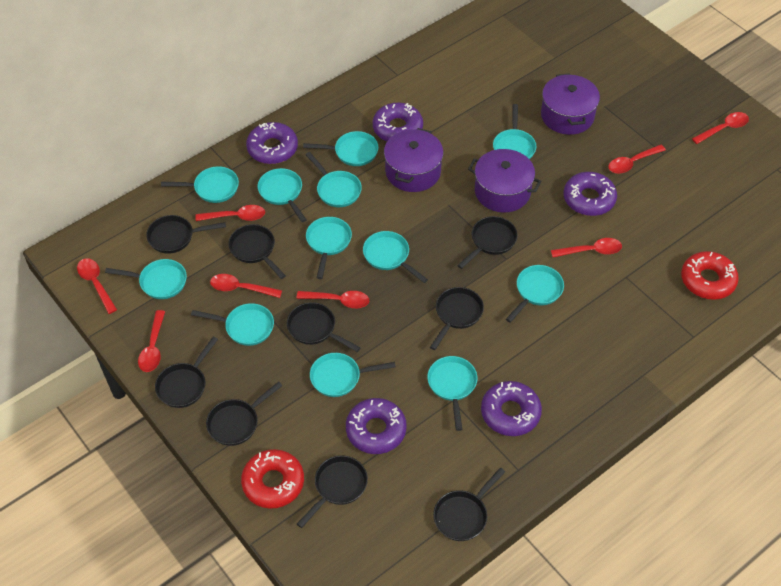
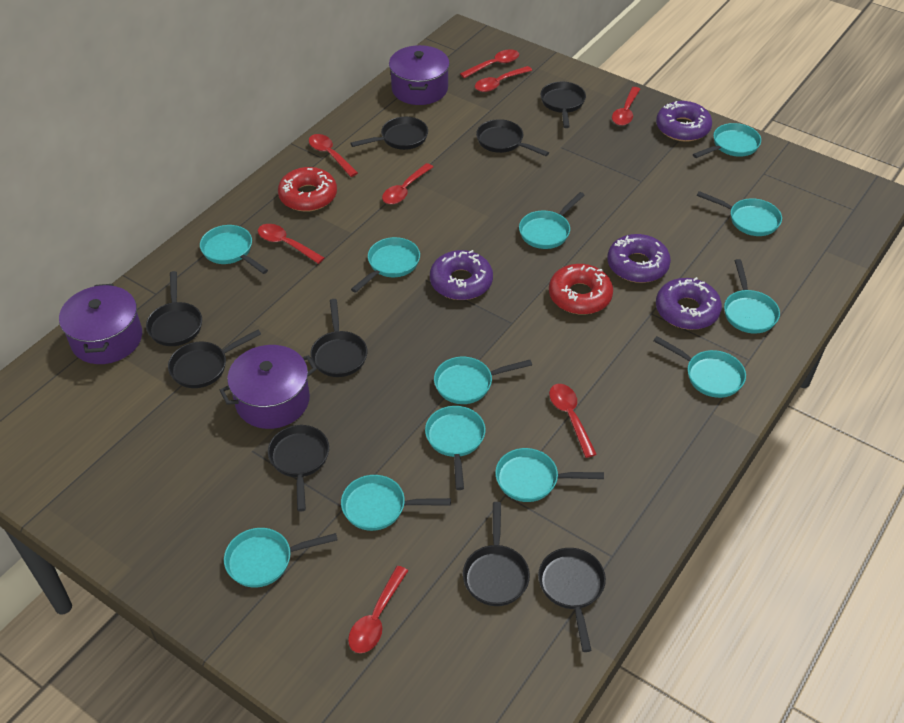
purple donut: 5 -> 4

